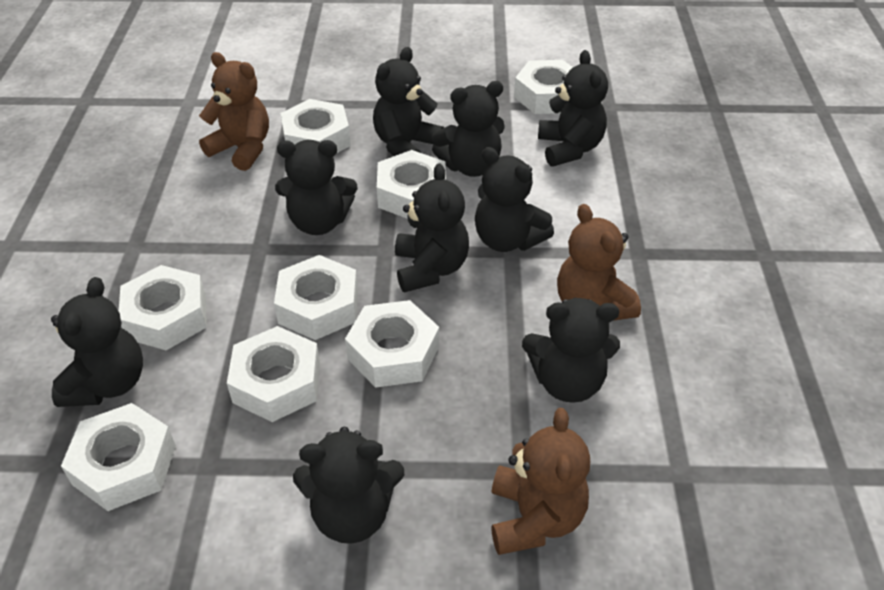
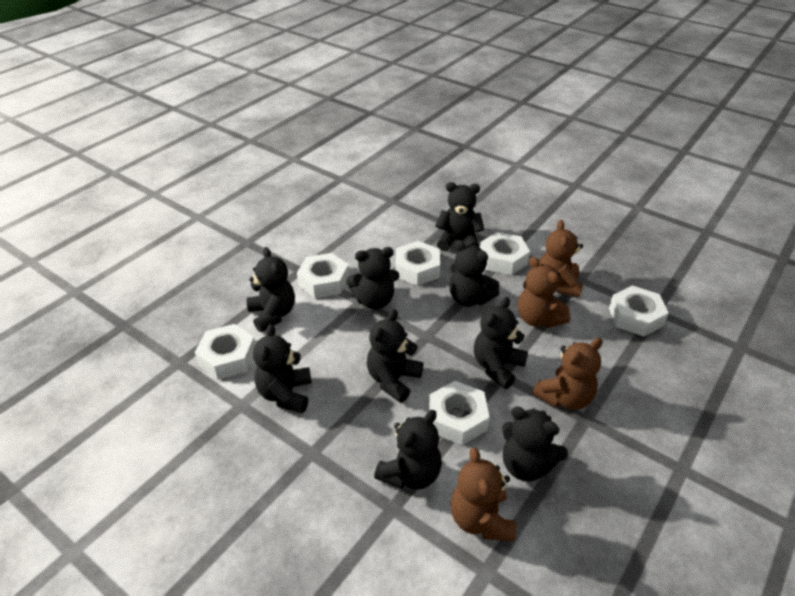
brown teddy bear: 3 -> 4
white nut: 8 -> 6

